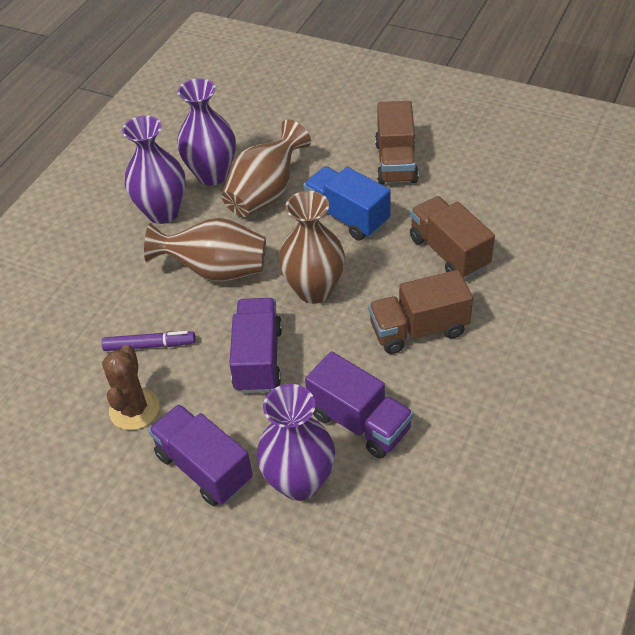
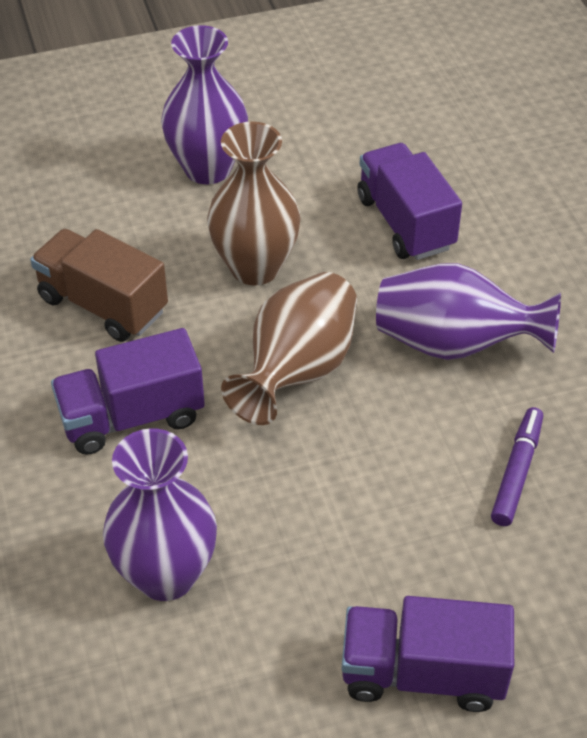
blue truck: 1 -> 0
brown cactus: 1 -> 0
brown truck: 3 -> 1
brown vase: 3 -> 2

